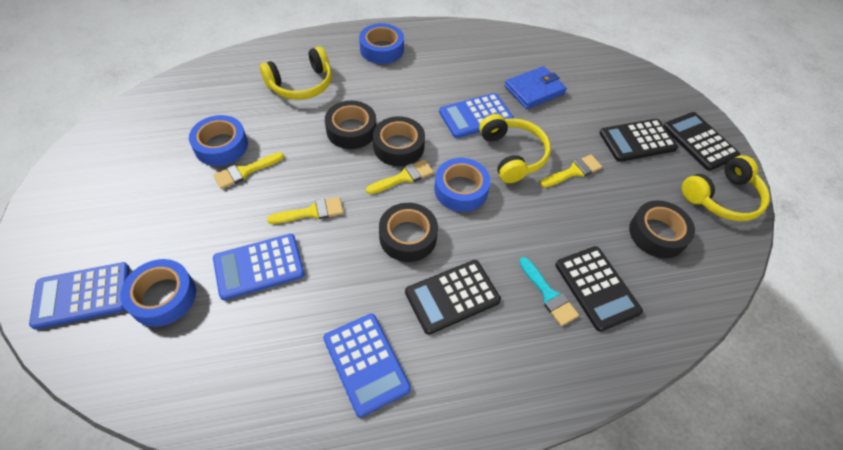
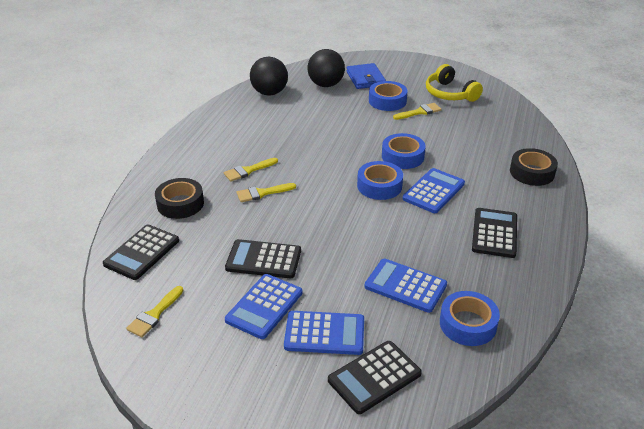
black ball: 0 -> 2
black tape: 4 -> 2
turquoise brush: 1 -> 0
yellow headphones: 3 -> 1

